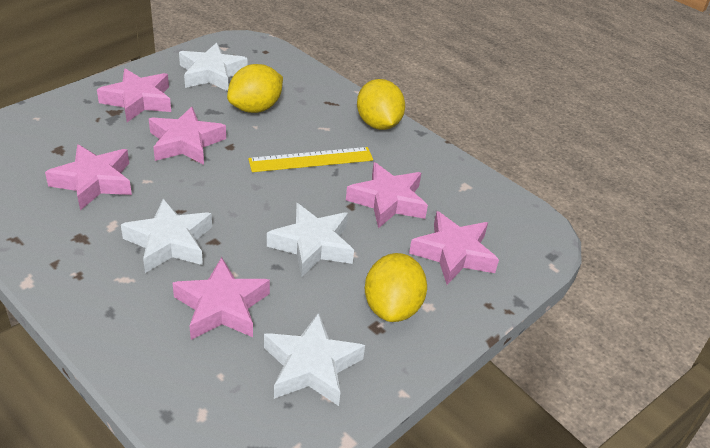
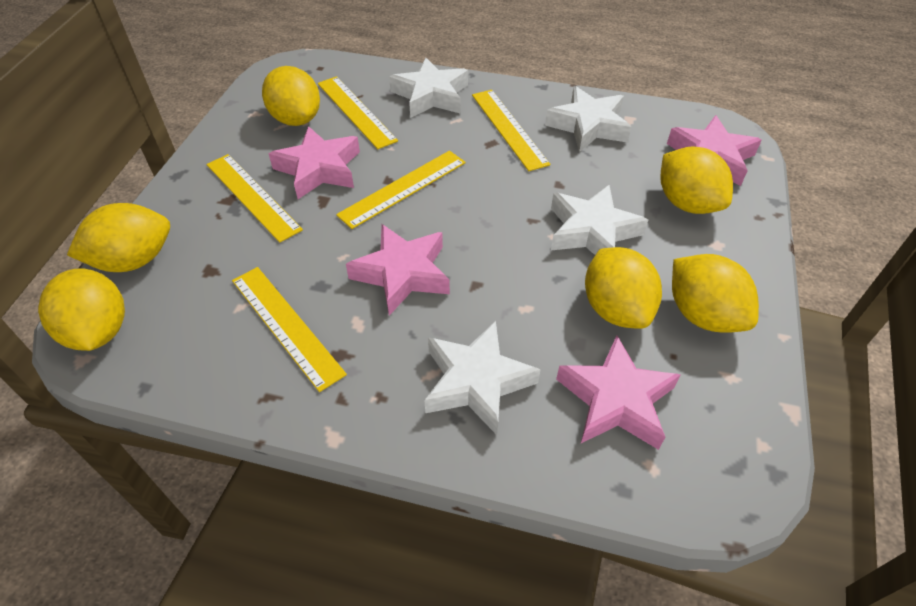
pink star: 6 -> 4
yellow lemon: 3 -> 6
yellow ruler: 1 -> 5

